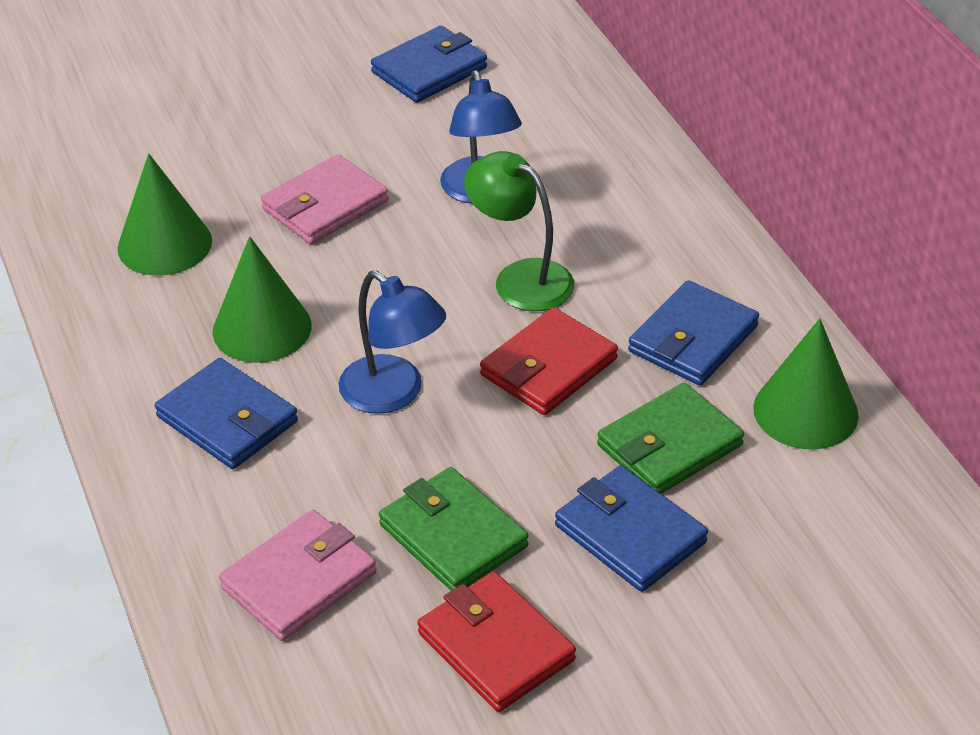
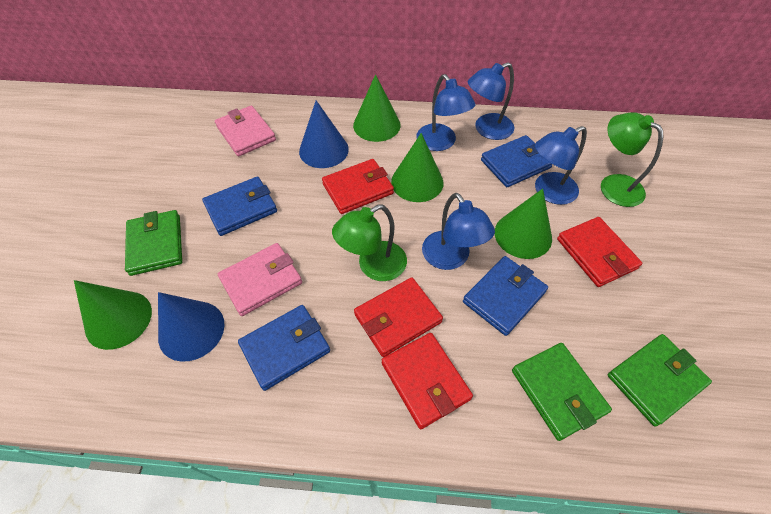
blue cone: 0 -> 2
blue lamp: 2 -> 4
green cone: 3 -> 4
green lamp: 1 -> 2
green wallet: 2 -> 3
red wallet: 2 -> 4

